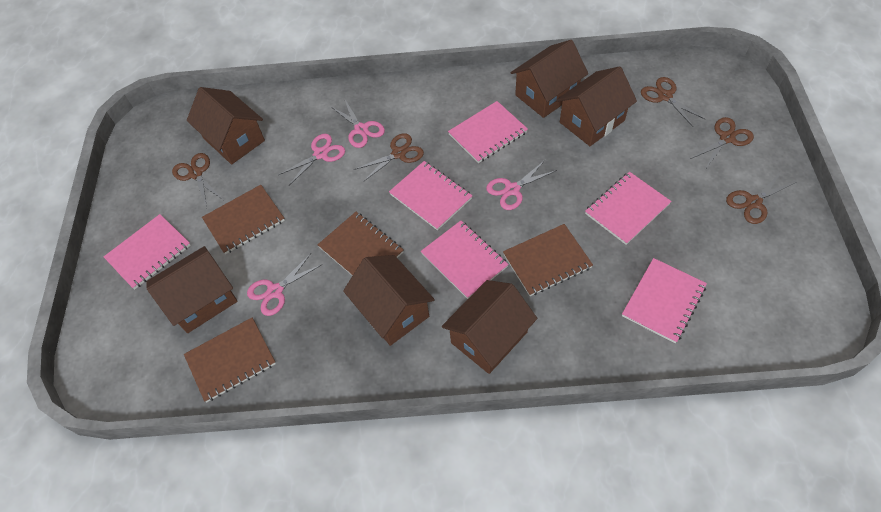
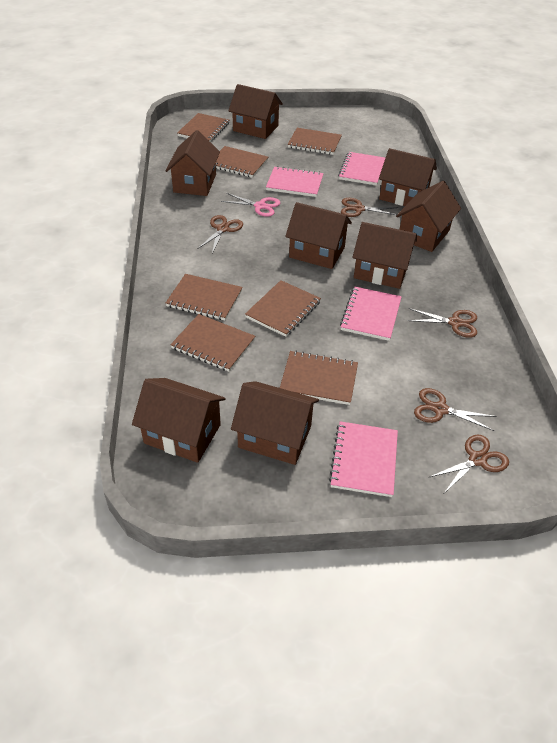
brown house: 6 -> 8
brown notebook: 4 -> 7
pink notebook: 6 -> 4
pink scissors: 4 -> 1

